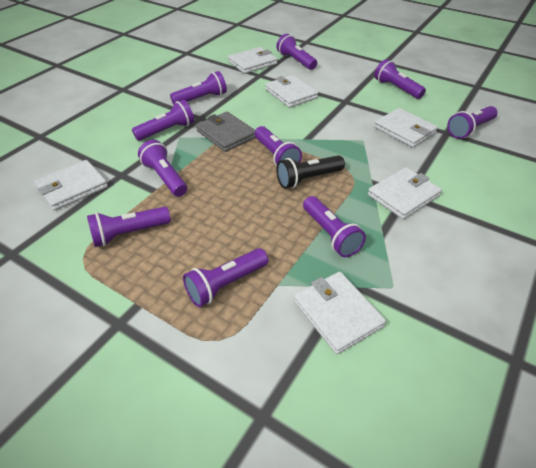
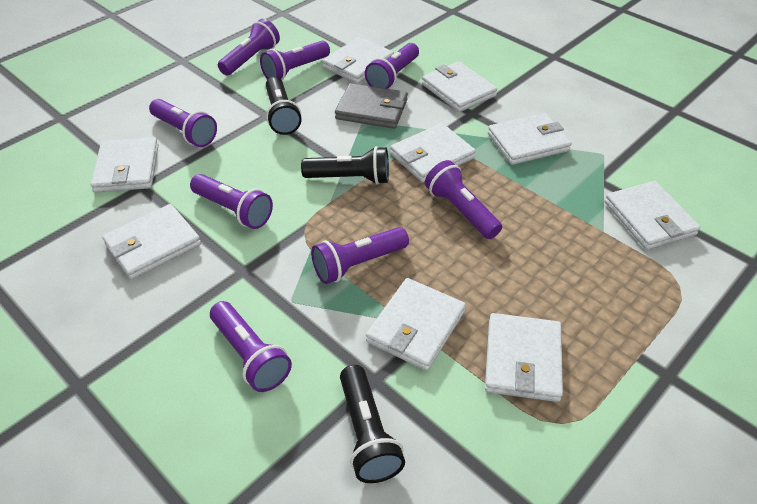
black flashlight: 1 -> 3
purple flashlight: 10 -> 8
white wallet: 6 -> 9

